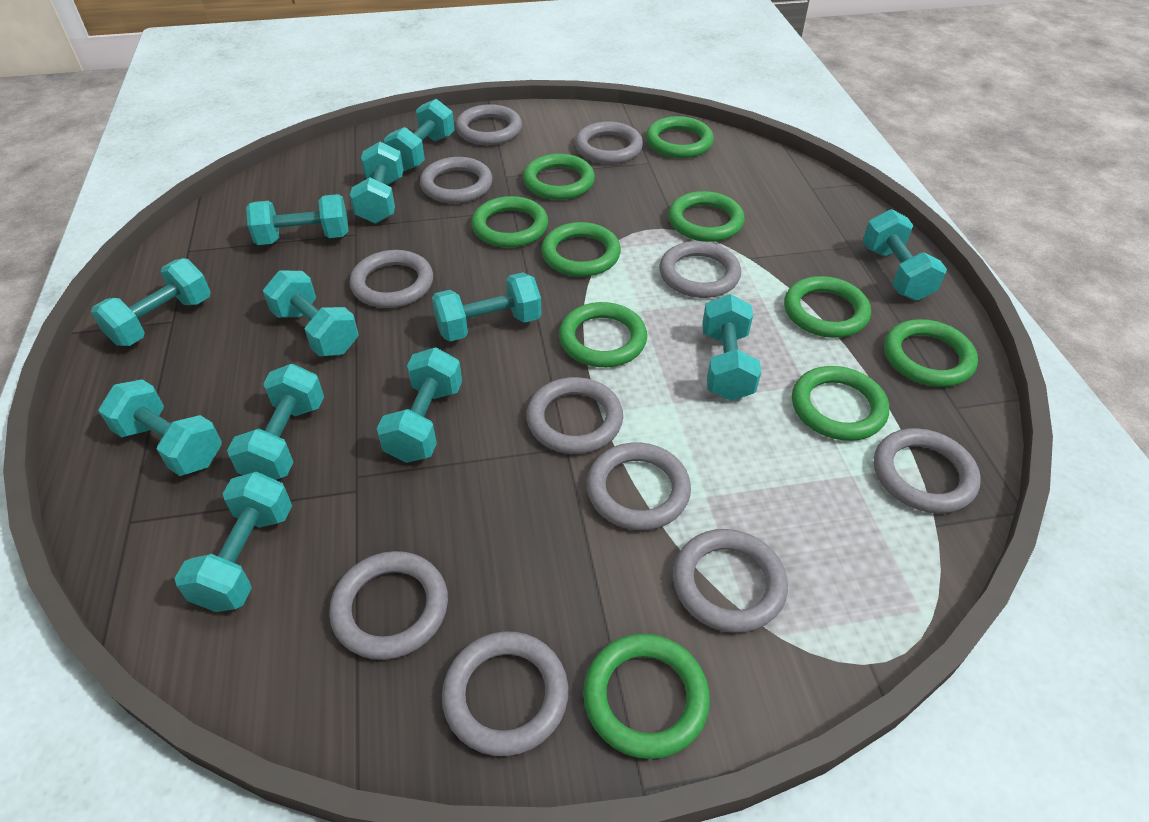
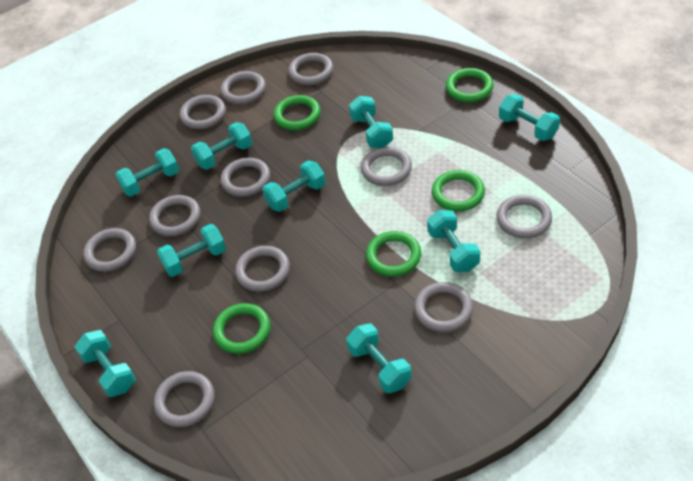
green ring: 10 -> 5
turquoise dumbbell: 12 -> 9

